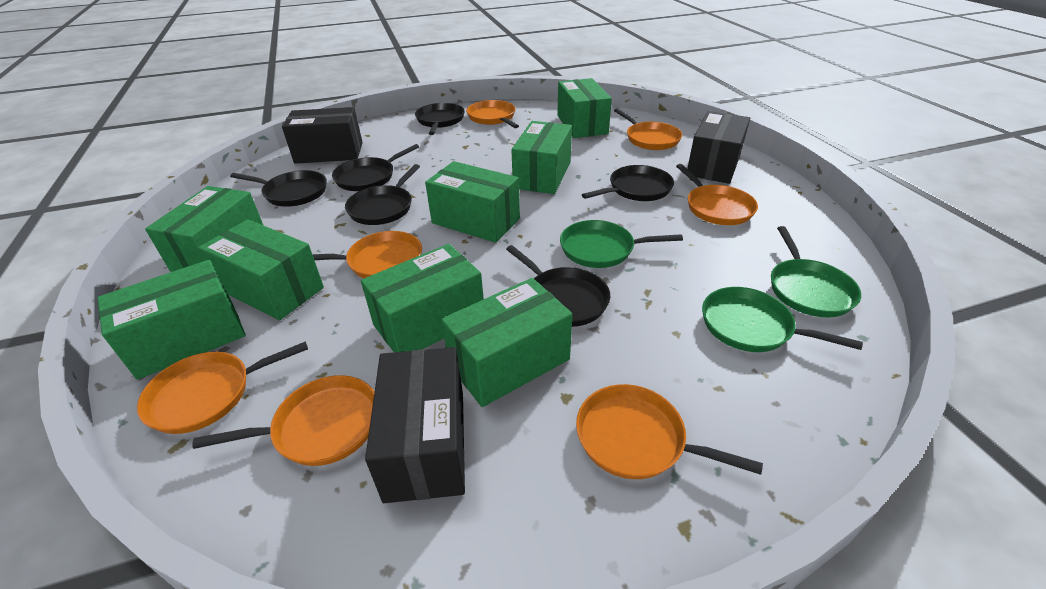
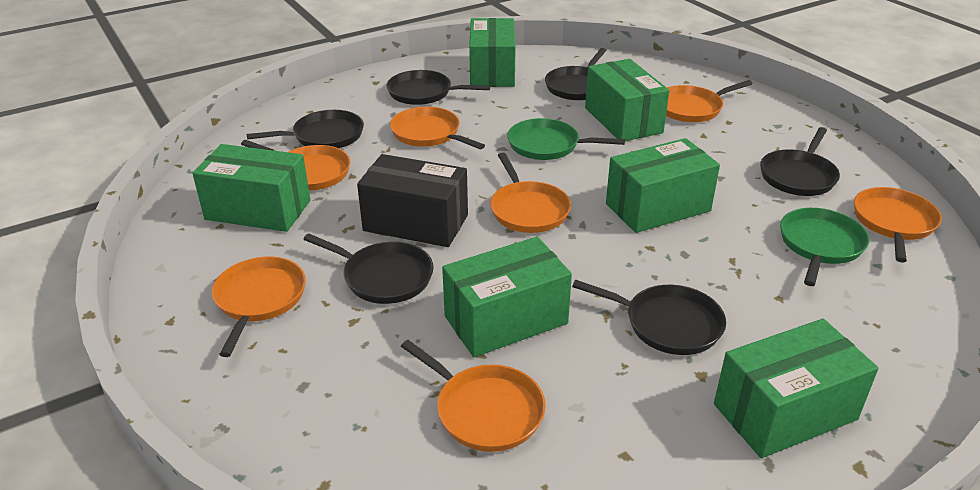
black box: 3 -> 1
green box: 8 -> 6
green pan: 3 -> 2

